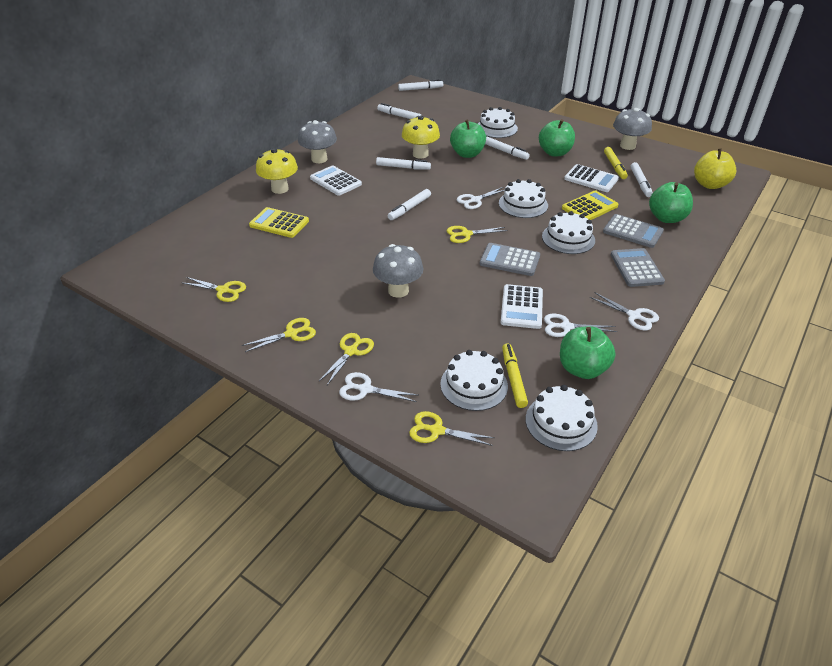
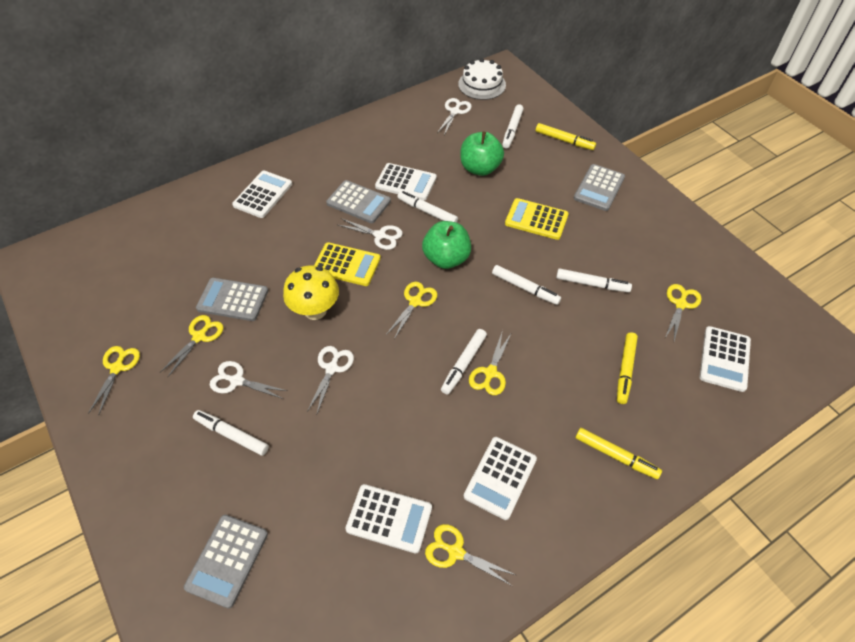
green apple: 4 -> 2
grey calculator: 3 -> 4
grey mushroom: 3 -> 0
white cake: 5 -> 1
white calculator: 3 -> 5
yellow apple: 1 -> 0
yellow marker: 2 -> 3
yellow mushroom: 2 -> 1
yellow scissors: 5 -> 6

